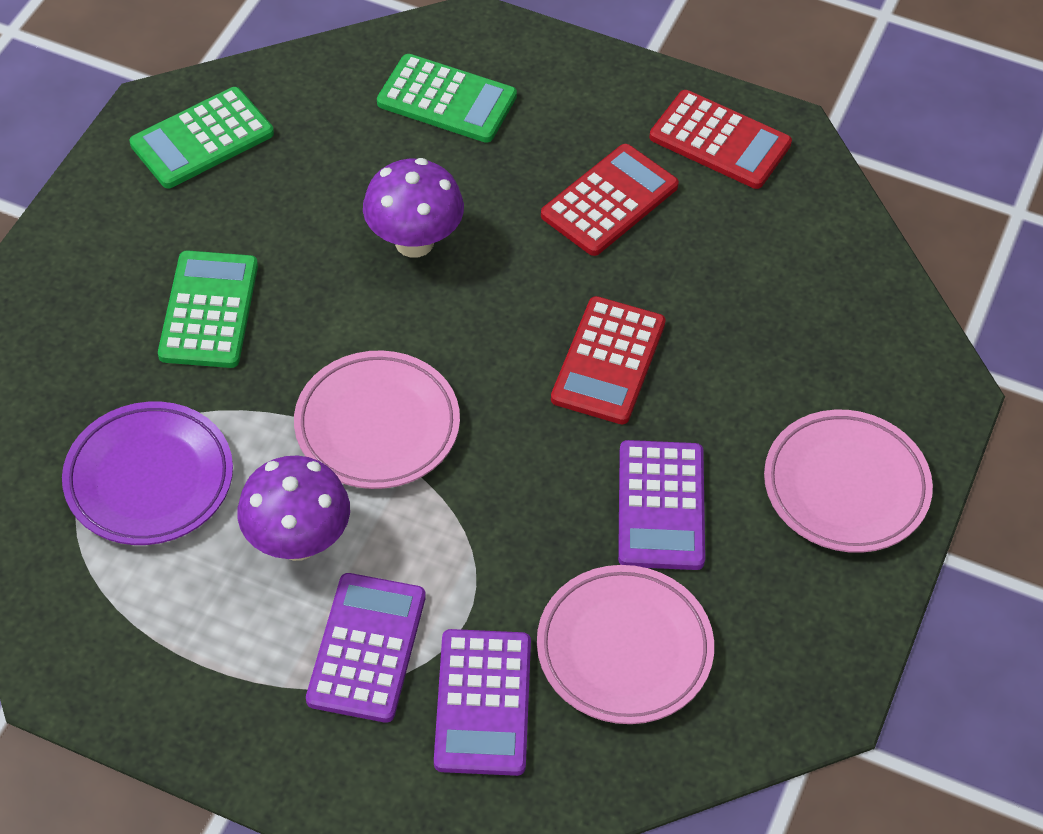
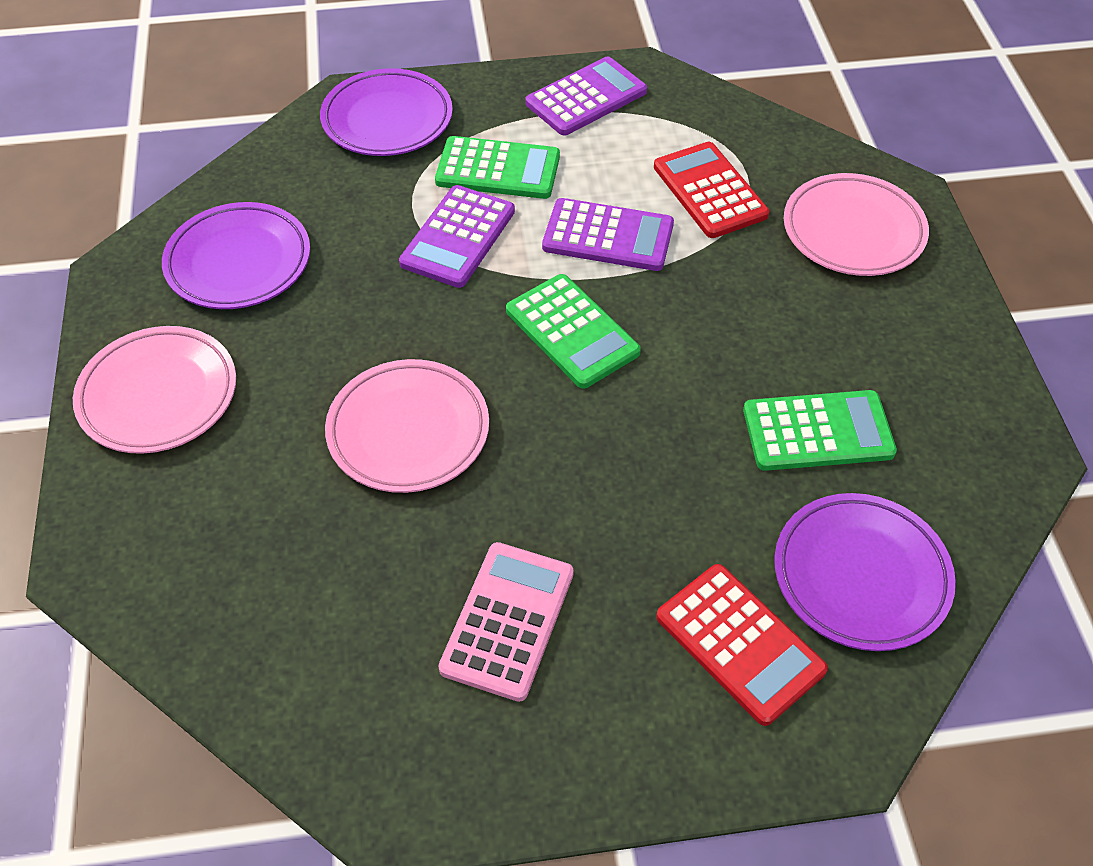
pink calculator: 0 -> 1
purple mushroom: 2 -> 0
purple plate: 1 -> 3
red calculator: 3 -> 2

